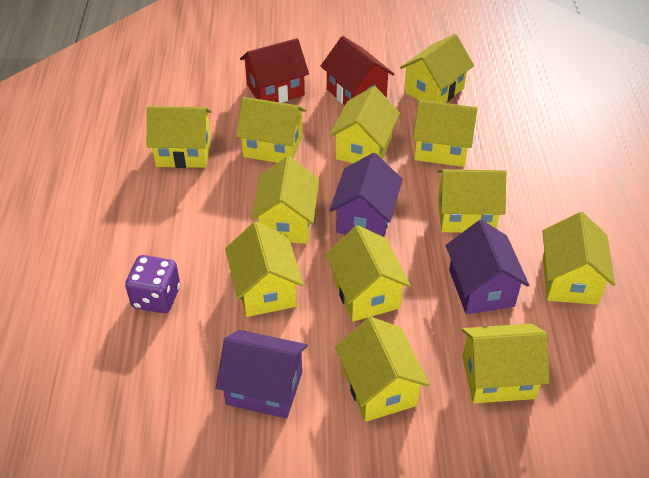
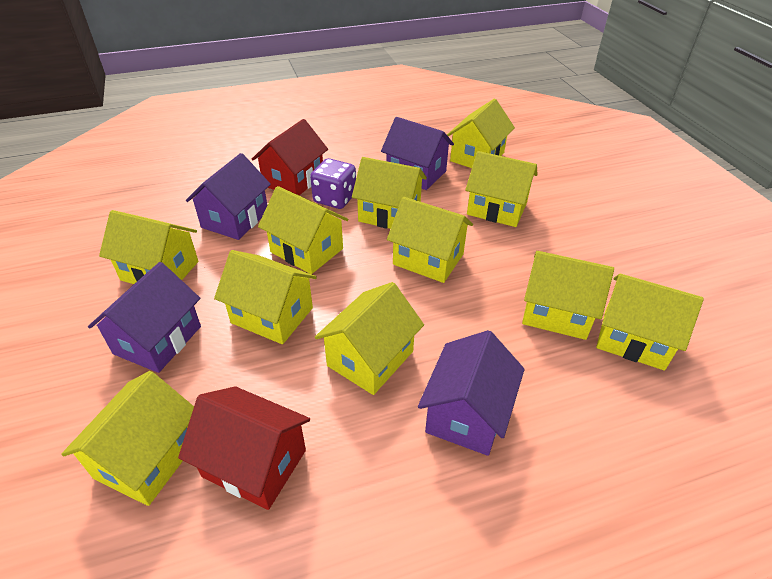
purple house: 3 -> 4
yellow house: 12 -> 11

